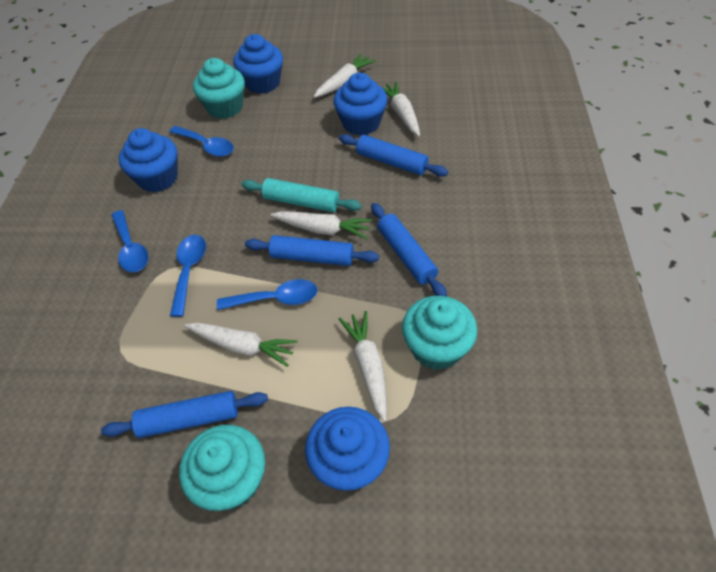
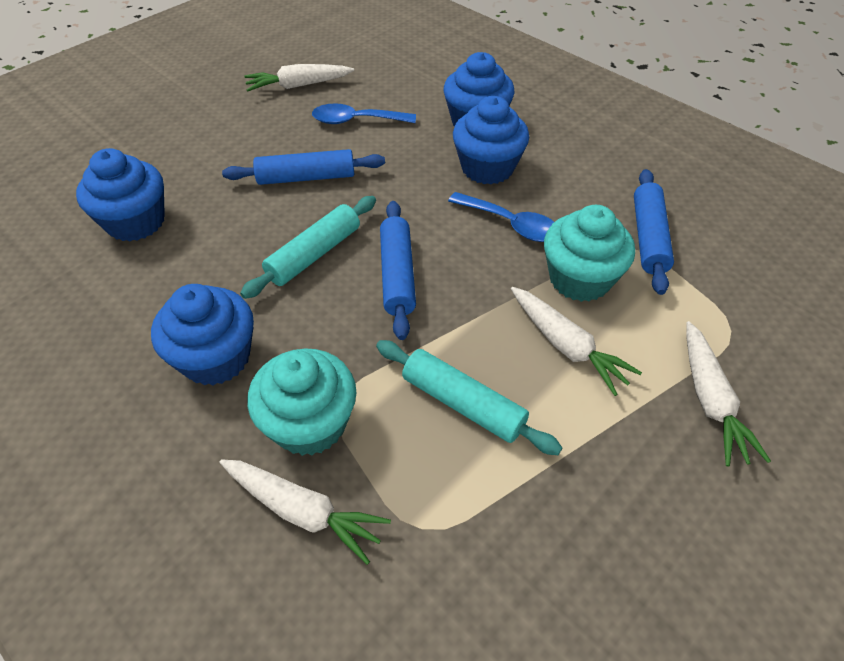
blue rolling pin: 4 -> 3
blue spoon: 4 -> 2
turquoise cupcake: 3 -> 2
turquoise rolling pin: 1 -> 2
white carrot: 5 -> 4

